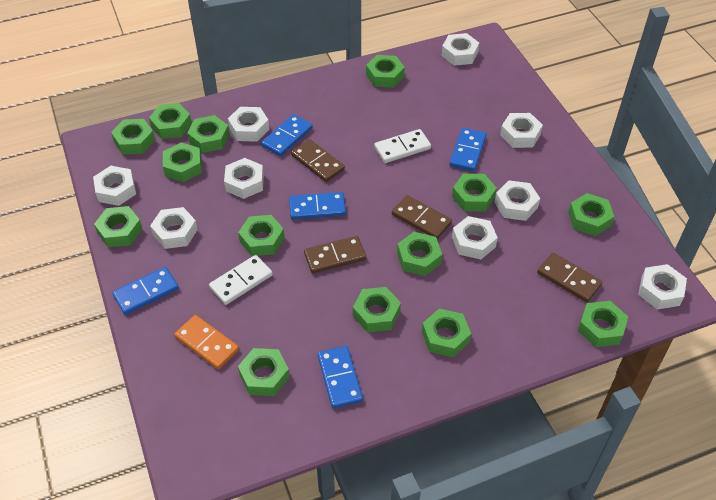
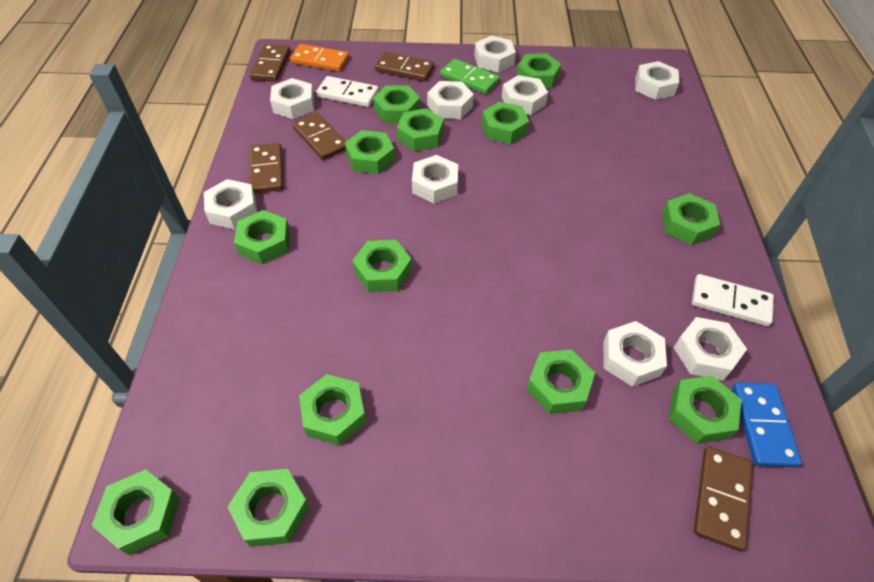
blue domino: 5 -> 1
brown domino: 4 -> 5
green domino: 0 -> 1
green nut: 14 -> 13

